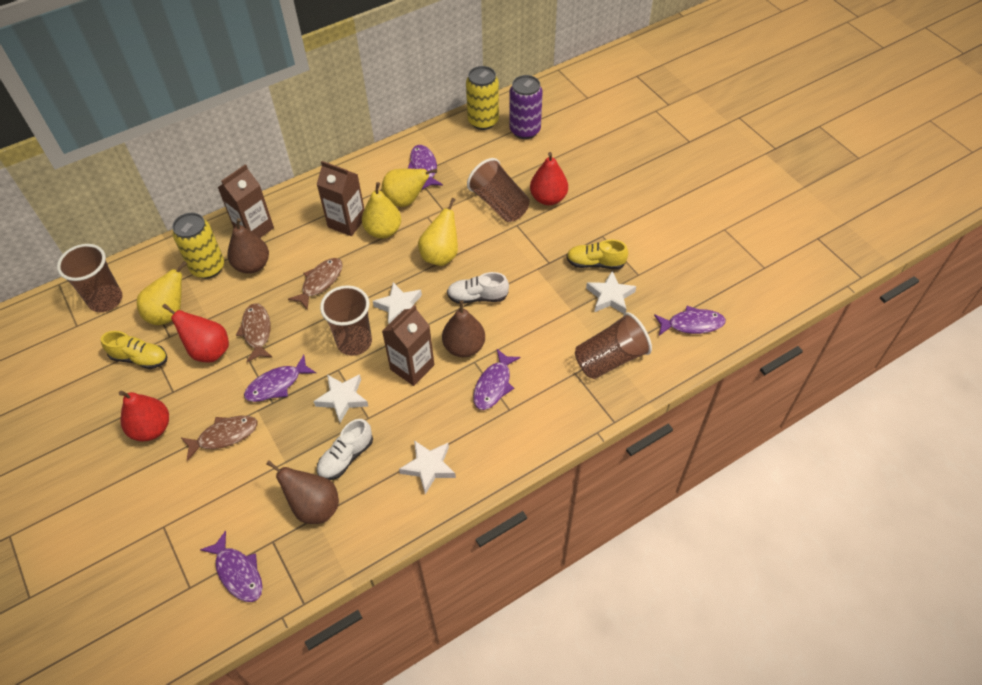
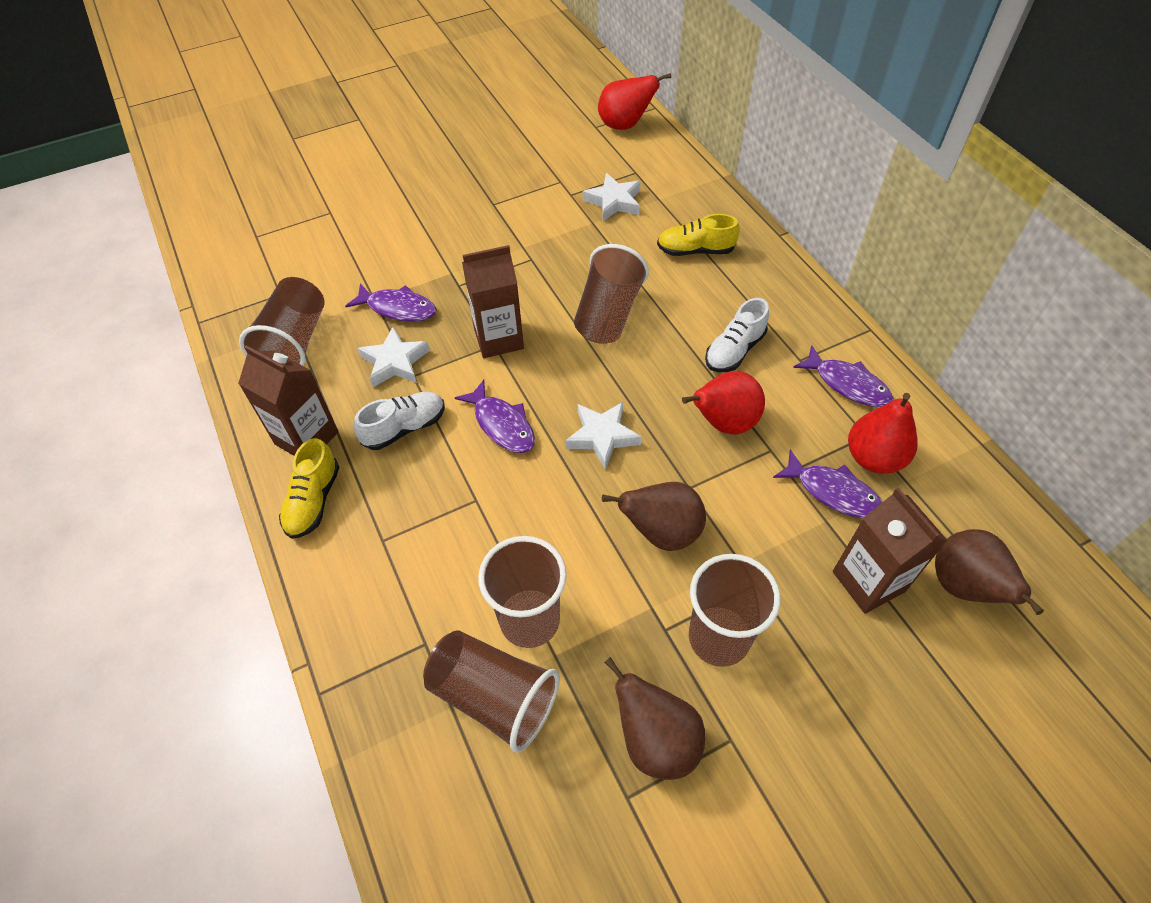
brown cup: 4 -> 5
brown fish: 3 -> 0
purple can: 1 -> 0
purple fish: 5 -> 4
white star: 4 -> 3
yellow can: 2 -> 0
yellow pear: 4 -> 0

